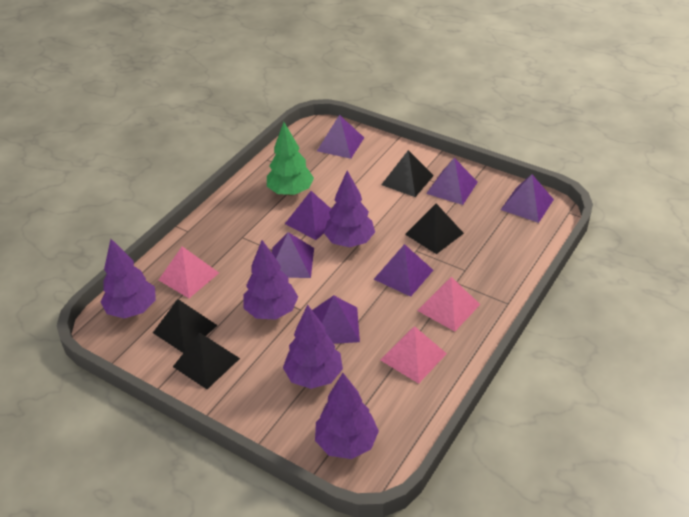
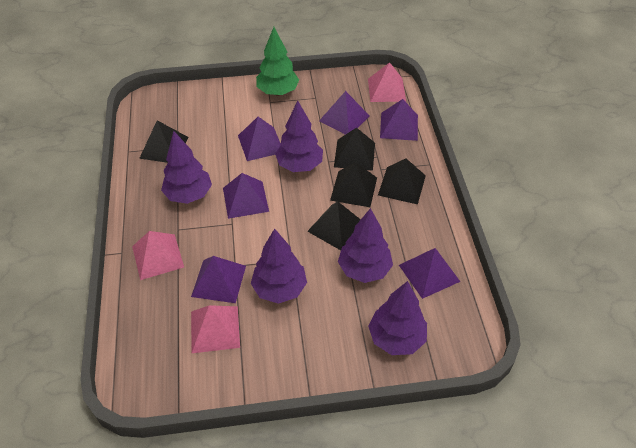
black pyramid: 4 -> 5
purple pyramid: 7 -> 6

